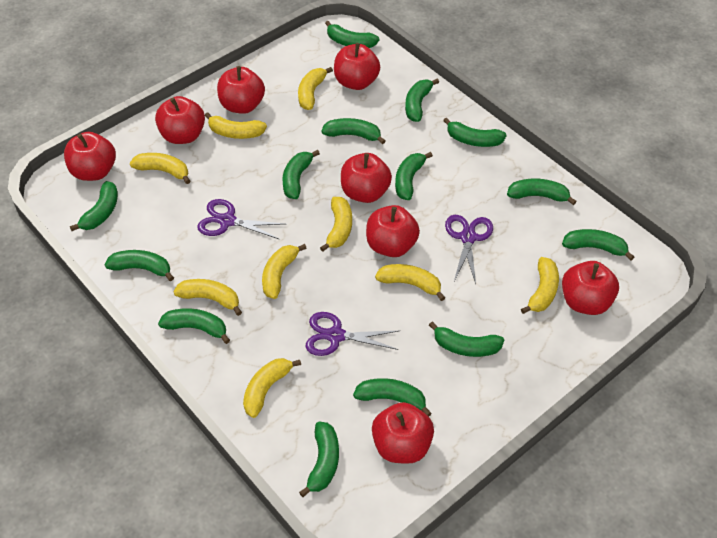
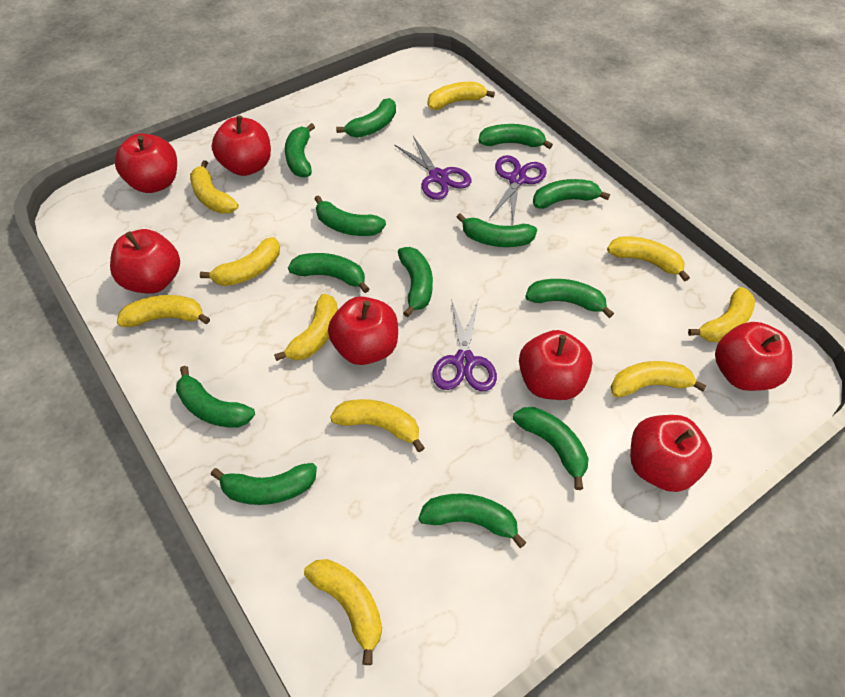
green banana: 14 -> 13
red apple: 8 -> 7
yellow banana: 9 -> 10

